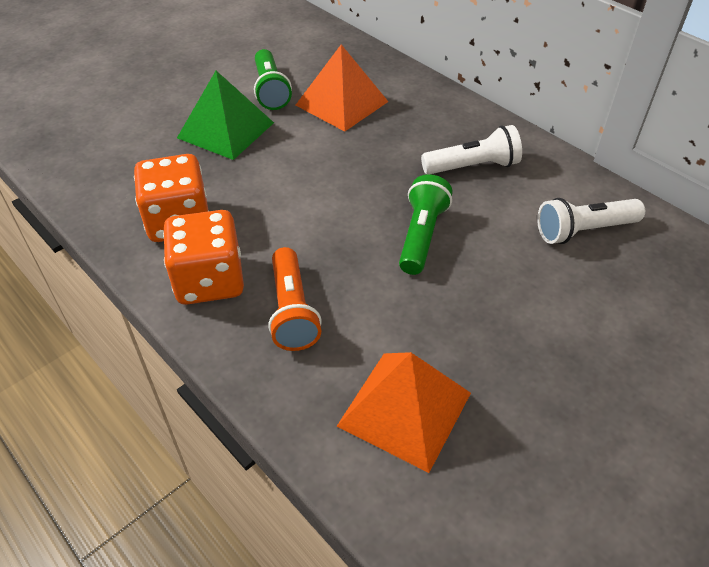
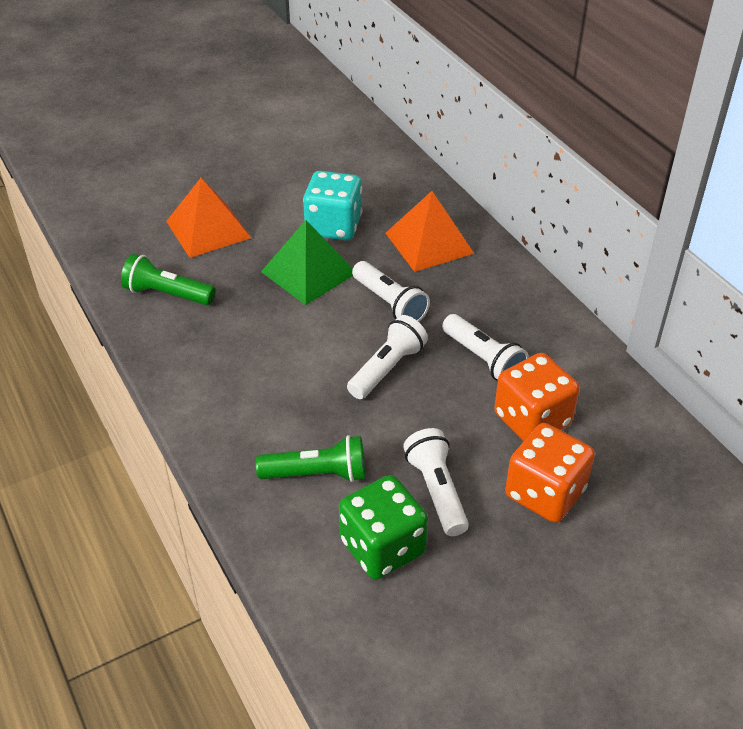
green dice: 0 -> 1
orange flashlight: 1 -> 0
turquoise dice: 0 -> 1
white flashlight: 2 -> 4

